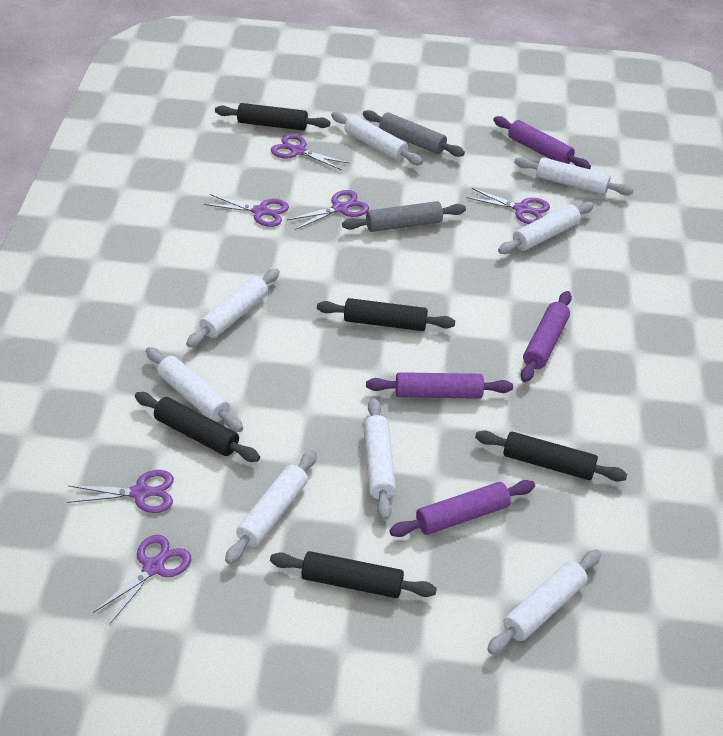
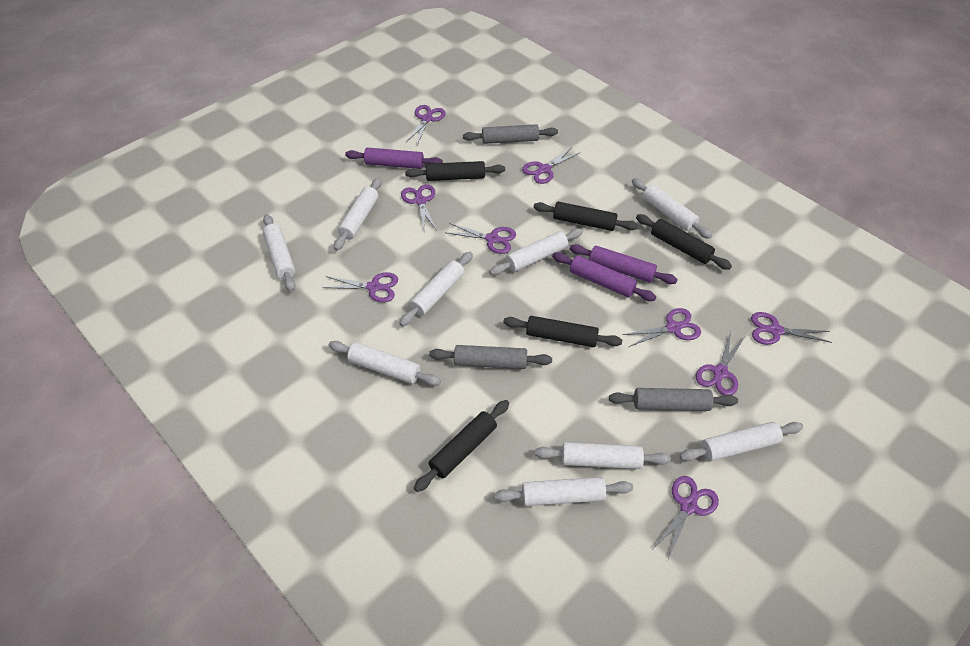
grey rolling pin: 2 -> 3
purple rolling pin: 4 -> 3
purple scissors: 6 -> 9
white rolling pin: 8 -> 9

